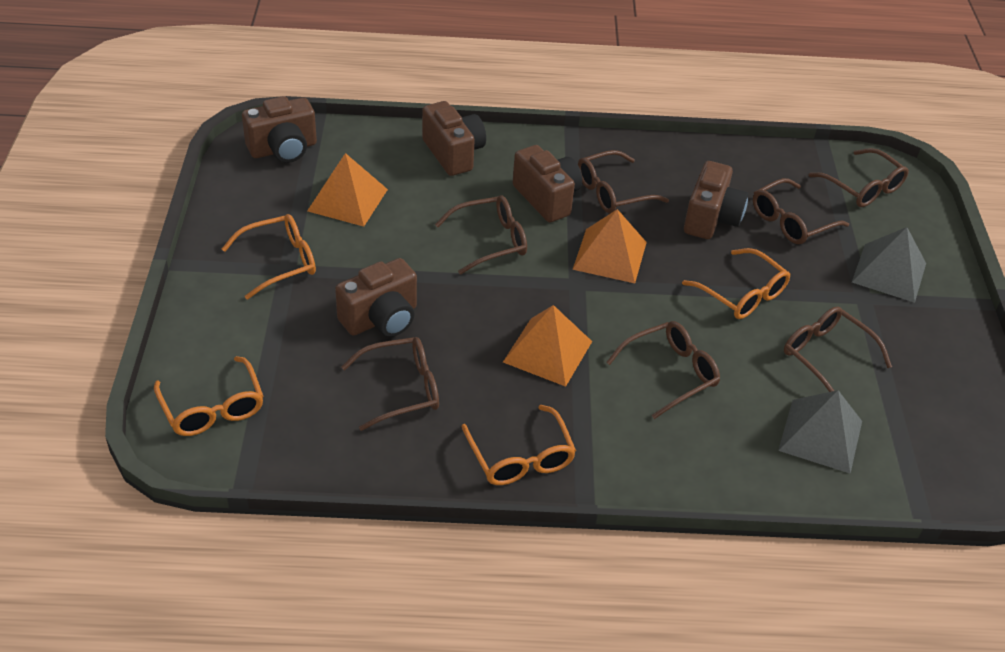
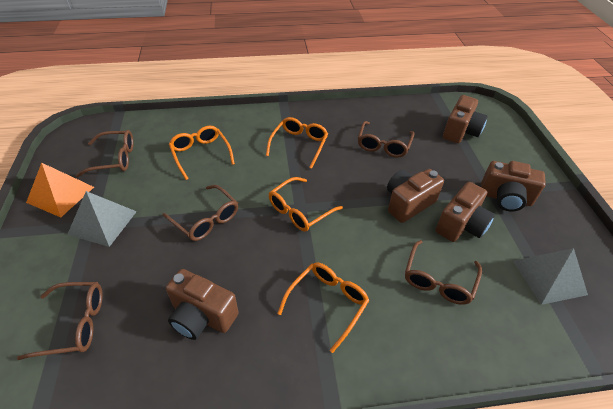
brown glasses: 7 -> 5
orange pyramid: 3 -> 1

